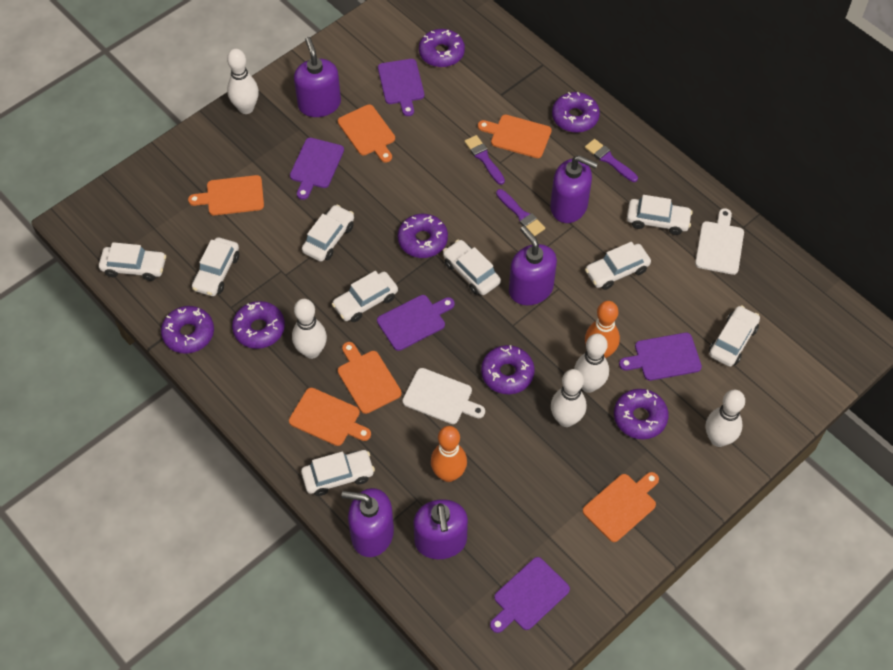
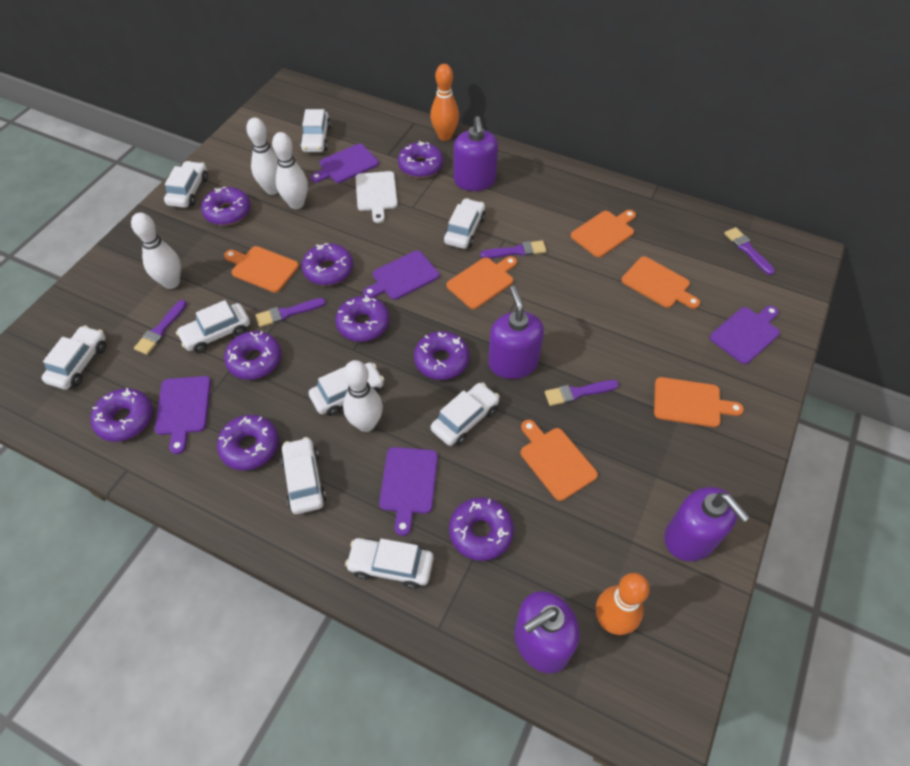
purple brush: 3 -> 5
purple donut: 7 -> 9
purple soap dispenser: 5 -> 4
white bowling pin: 5 -> 4
white cutting board: 2 -> 1

